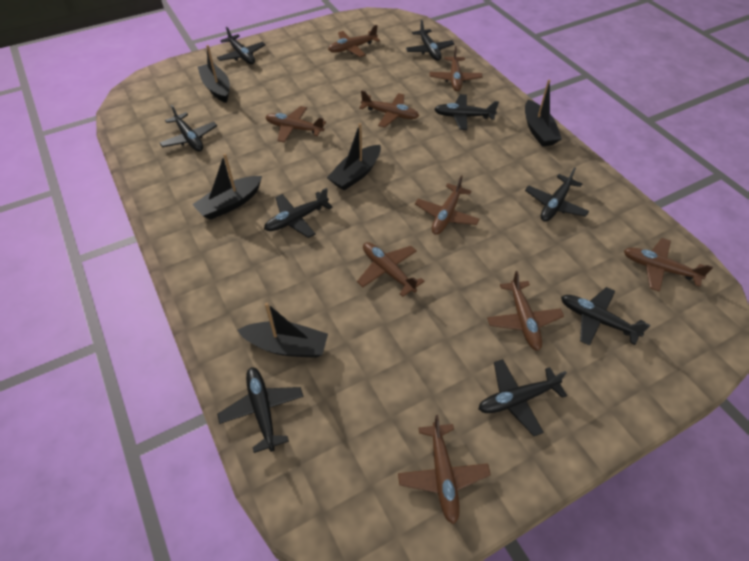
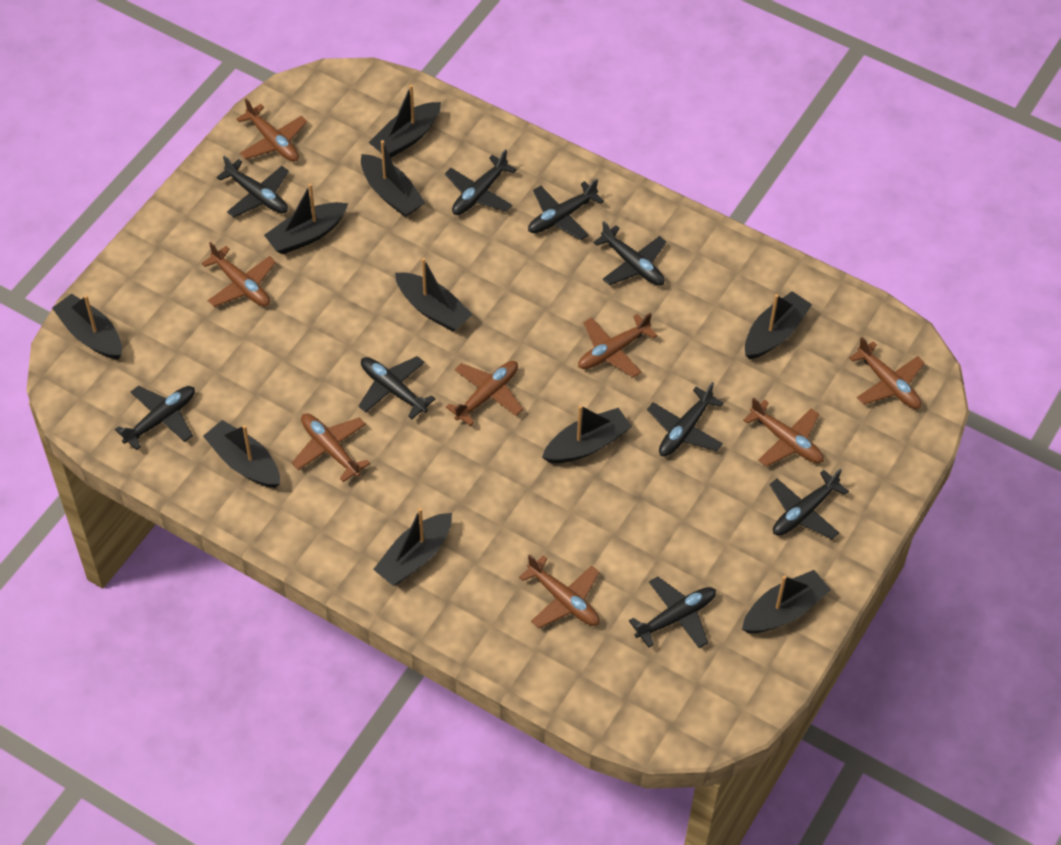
black boat: 5 -> 10
brown plane: 9 -> 8

